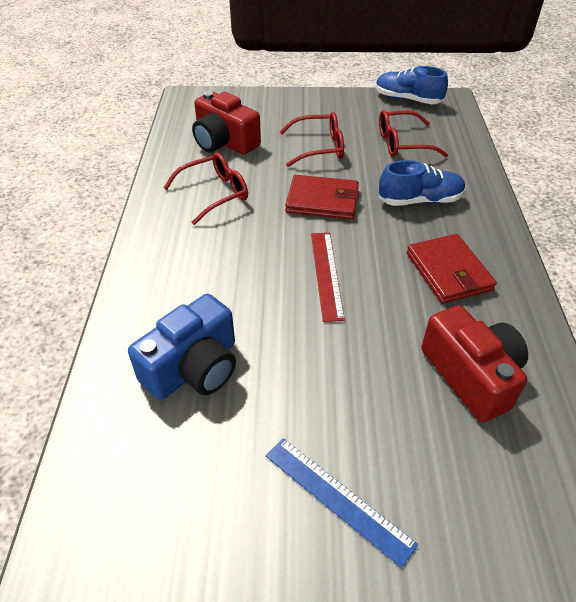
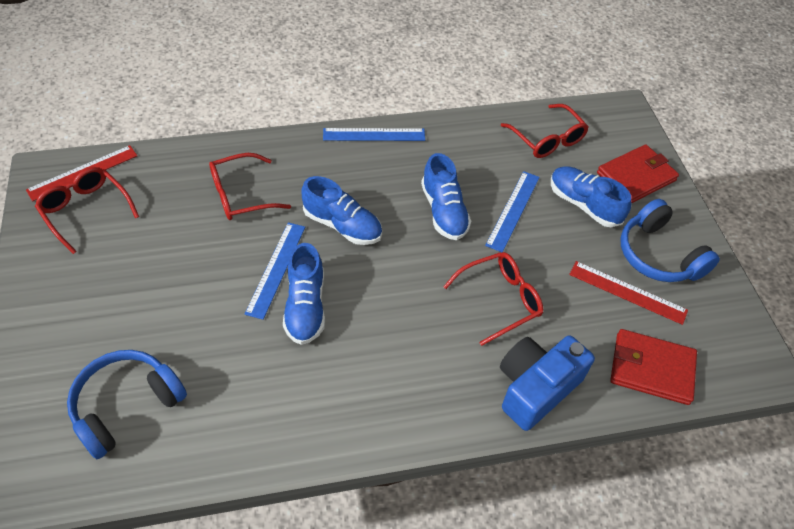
blue headphones: 0 -> 2
blue ruler: 1 -> 3
blue shoe: 2 -> 4
red camera: 2 -> 0
red glasses: 3 -> 4
red ruler: 1 -> 2

